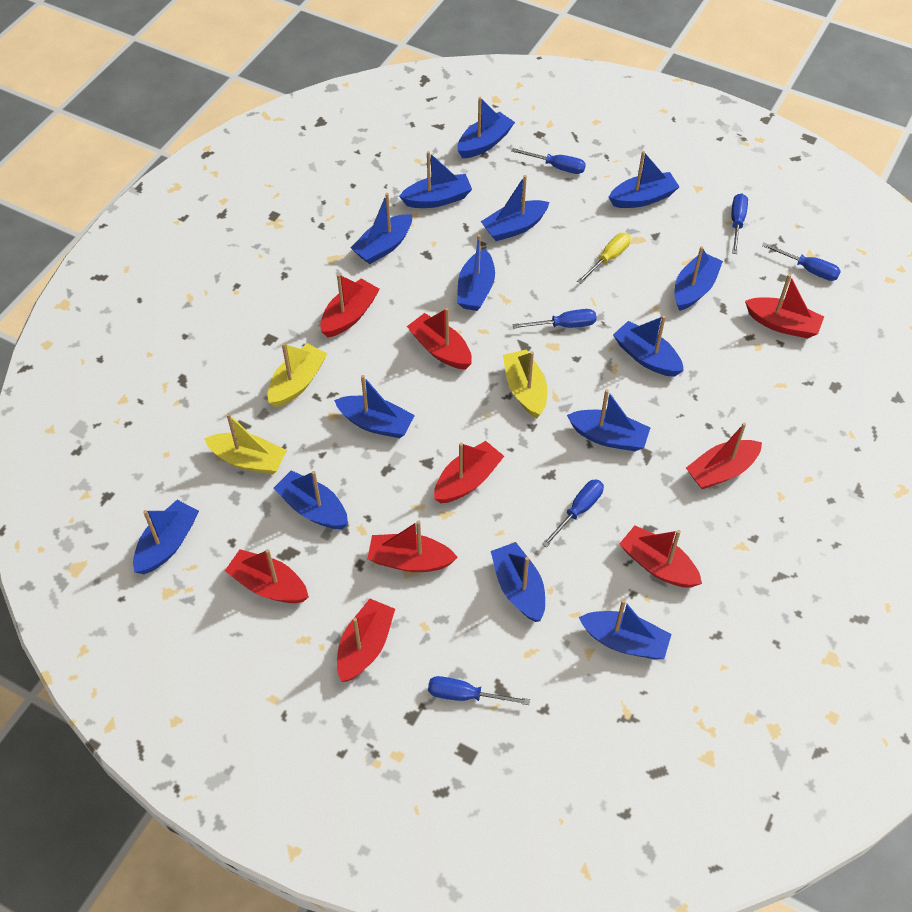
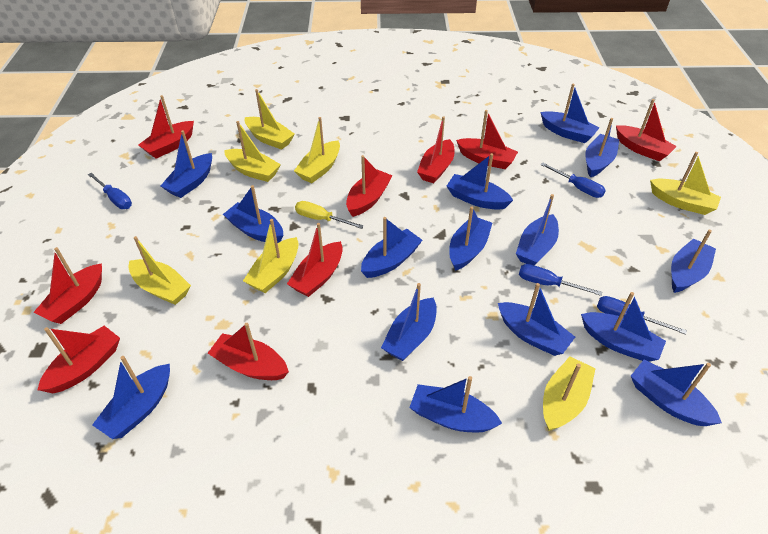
blue boat: 14 -> 15
blue screwdriver: 6 -> 4
yellow boat: 3 -> 7

